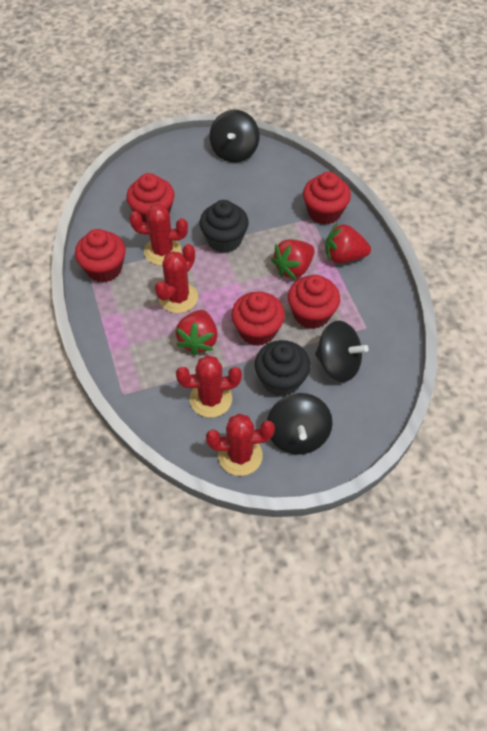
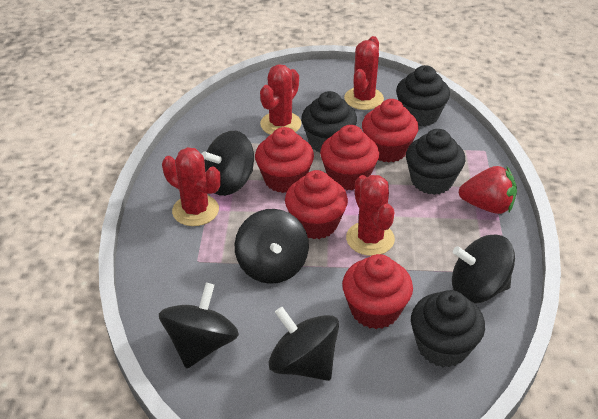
black cupcake: 2 -> 4
black spinning top: 3 -> 5
red strawberry: 3 -> 1

